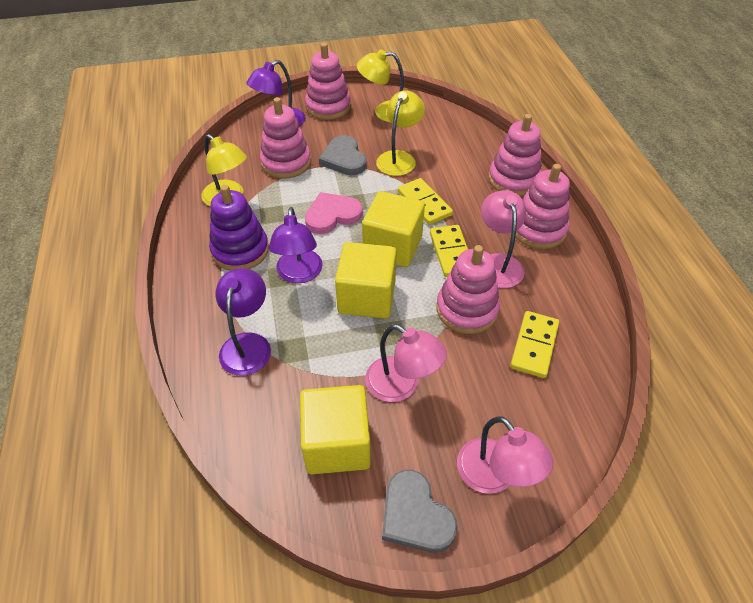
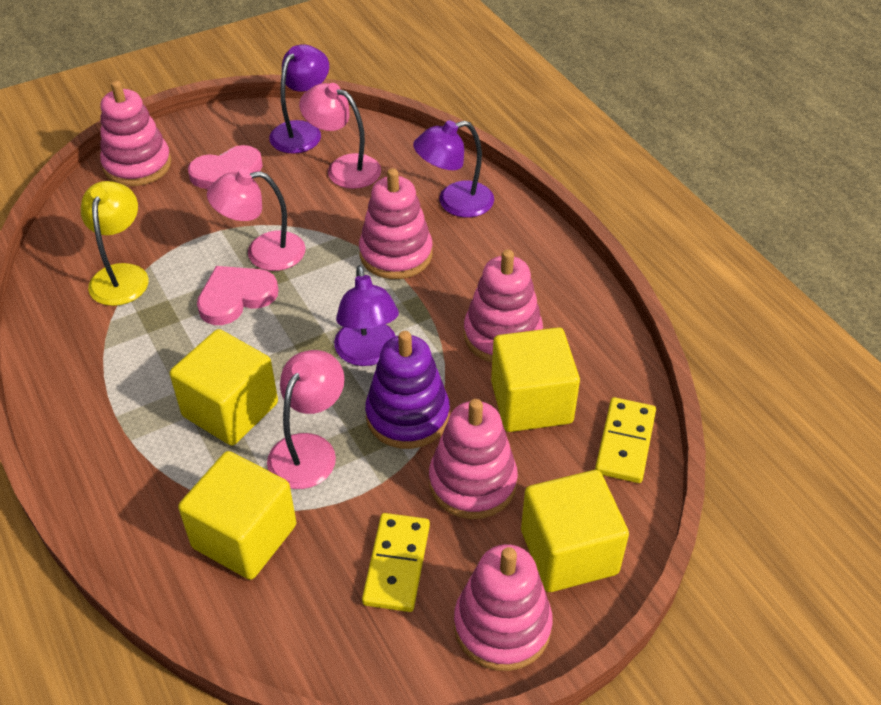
grey heart: 2 -> 0
pink heart: 1 -> 2
yellow cube: 3 -> 4
yellow domino: 3 -> 2
yellow lamp: 3 -> 1

